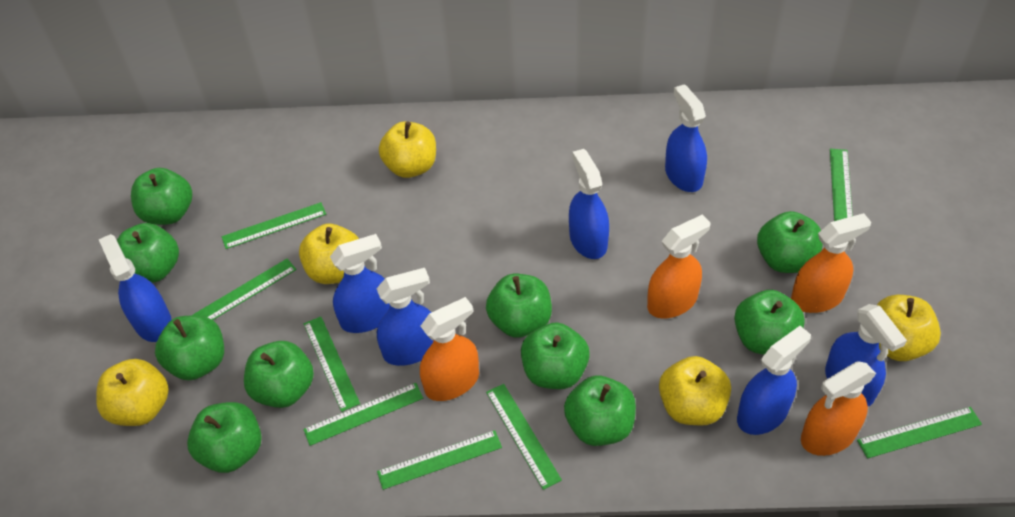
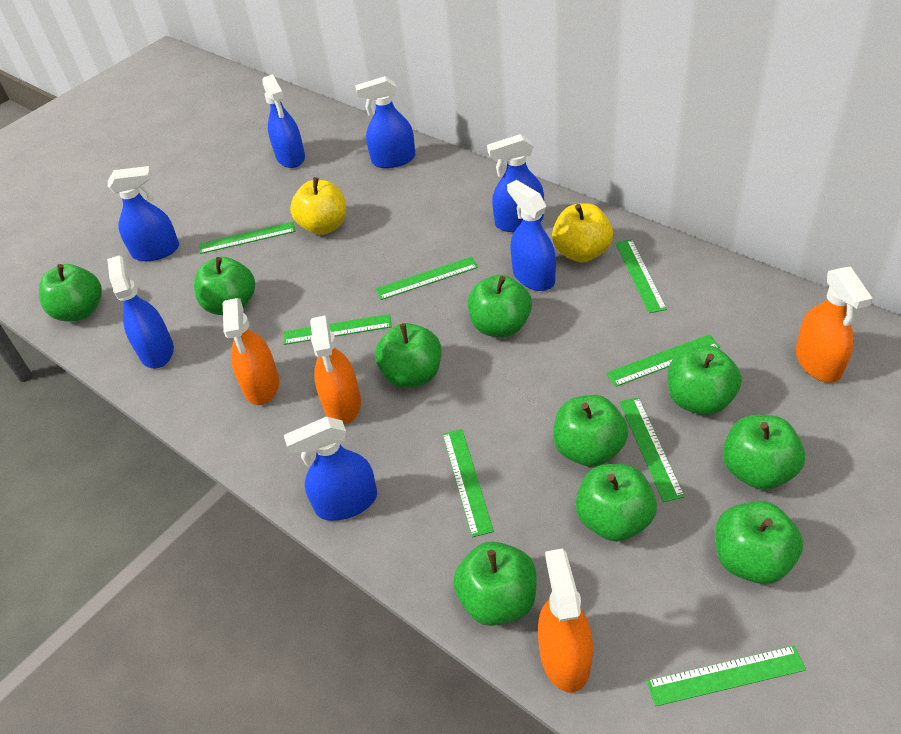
yellow apple: 5 -> 2

